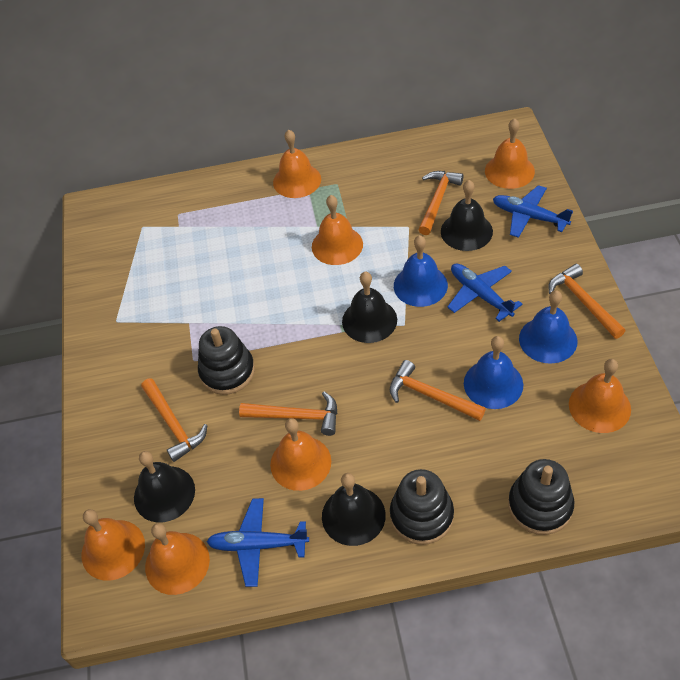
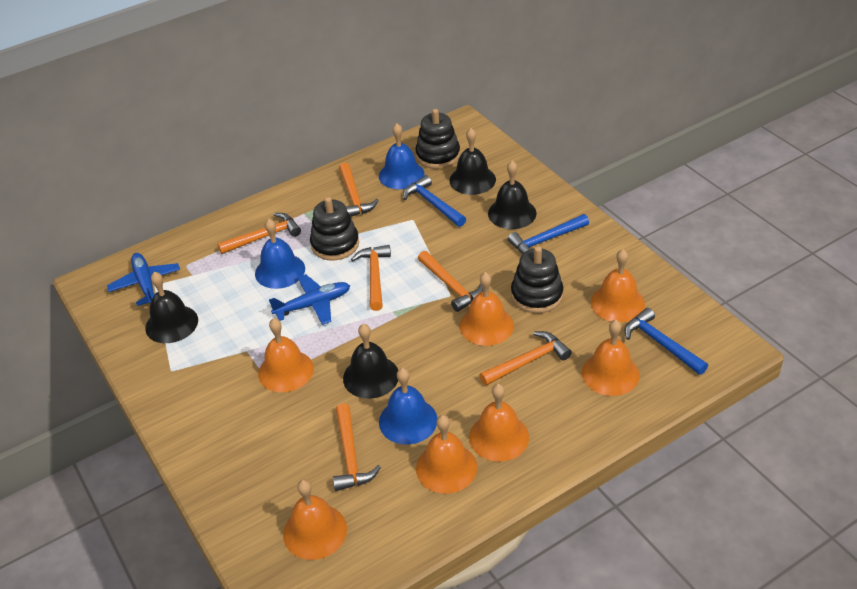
blue hammer: 0 -> 3
blue plane: 3 -> 2
orange hammer: 5 -> 6

